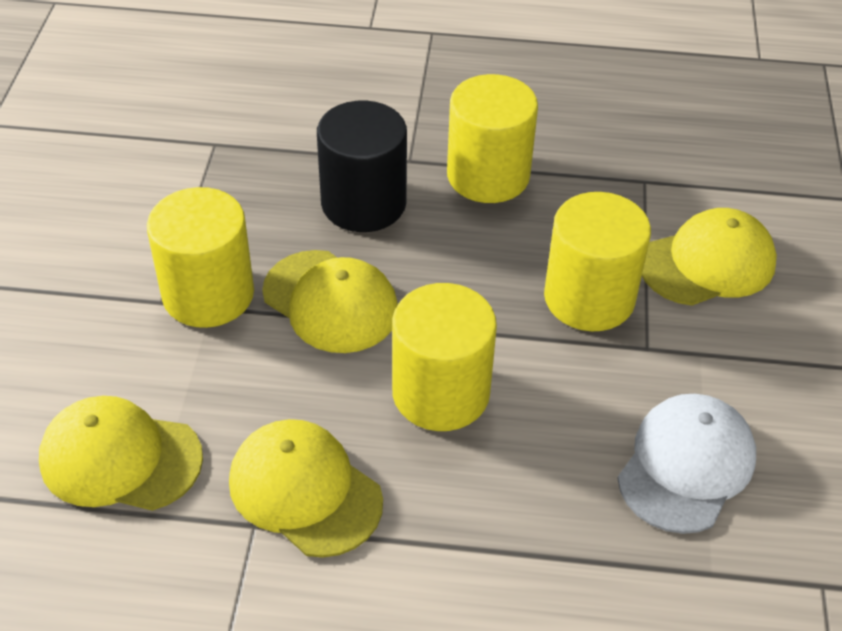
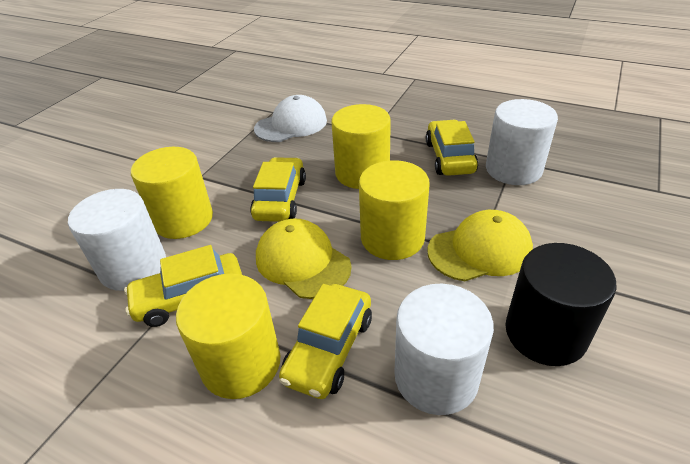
white cylinder: 0 -> 3
yellow cap: 4 -> 2
yellow car: 0 -> 4

